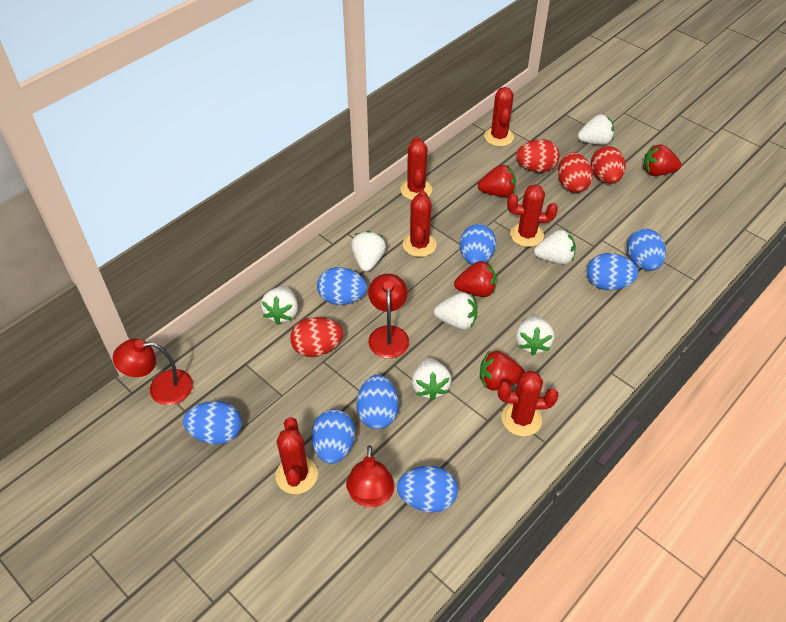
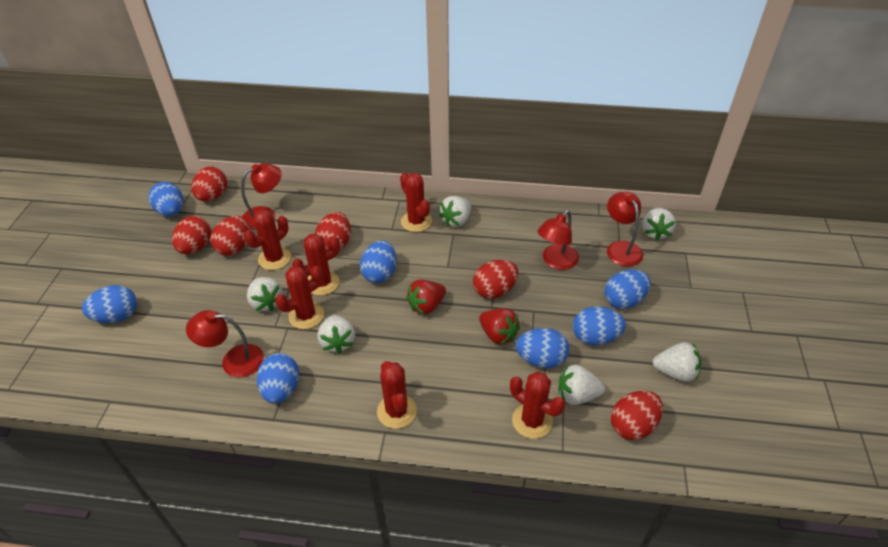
blue egg: 8 -> 7
red egg: 4 -> 6
red lamp: 3 -> 4
red strawberry: 4 -> 2
white strawberry: 7 -> 6

